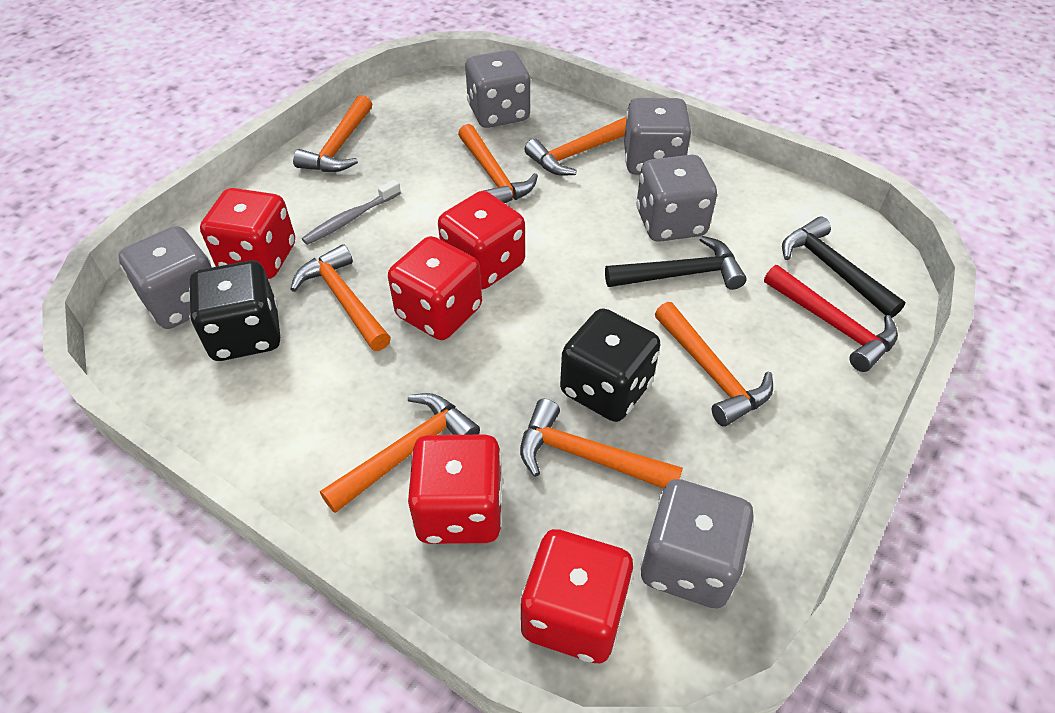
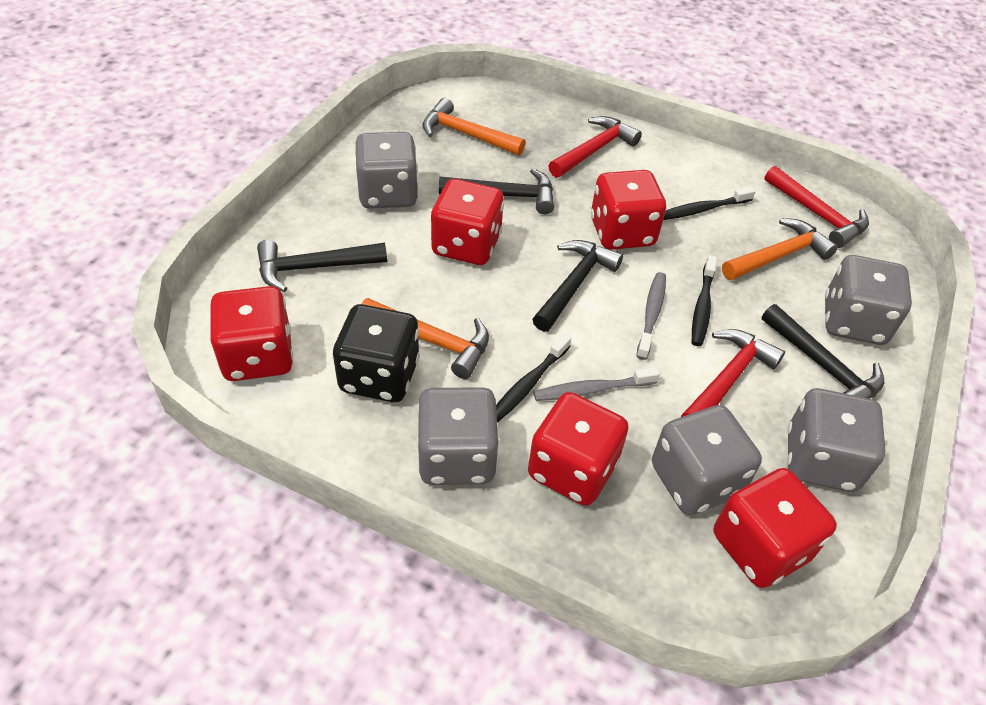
black dice: 2 -> 1
black hammer: 2 -> 4
black toothbrush: 0 -> 3
grey toothbrush: 1 -> 2
orange hammer: 7 -> 3
red hammer: 1 -> 3

